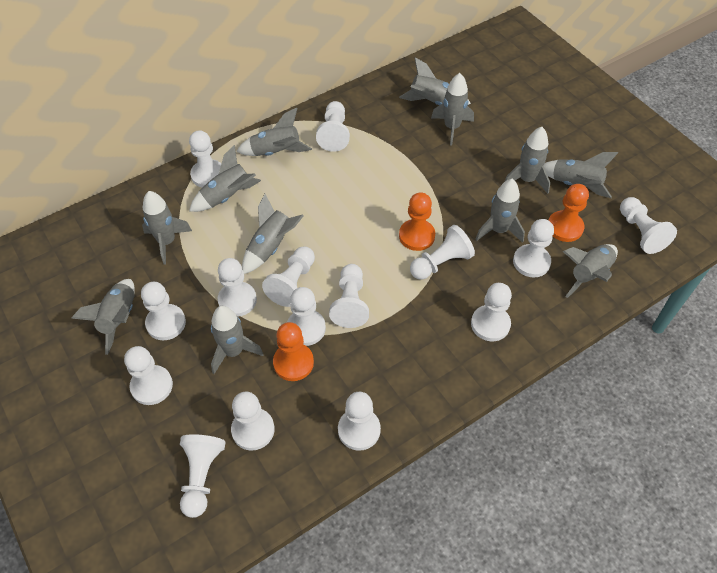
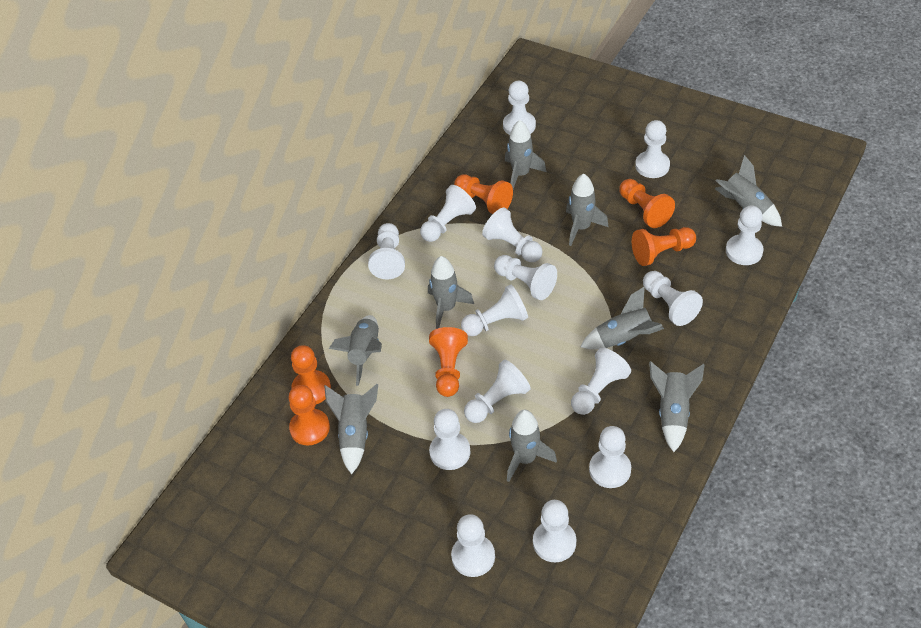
grey rocket: 12 -> 9
orange pawn: 3 -> 6

